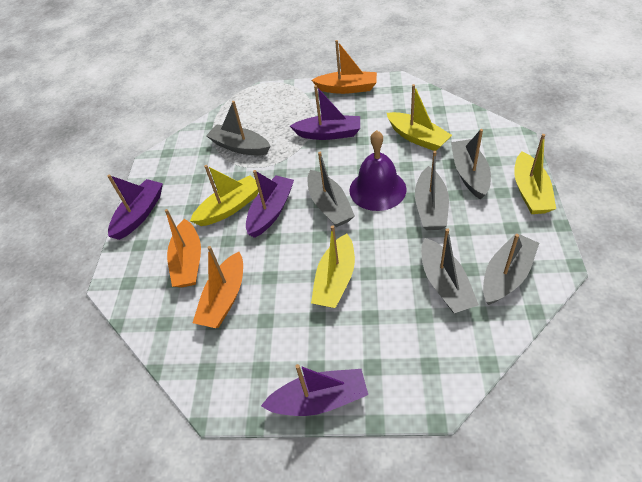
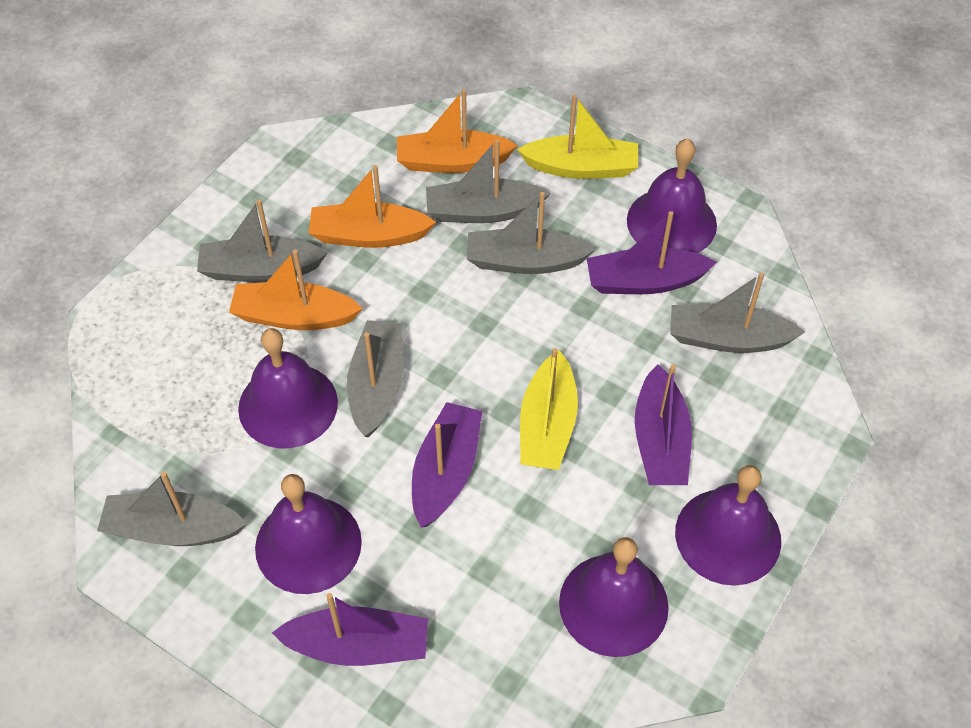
purple bell: 1 -> 5
yellow boat: 4 -> 2

